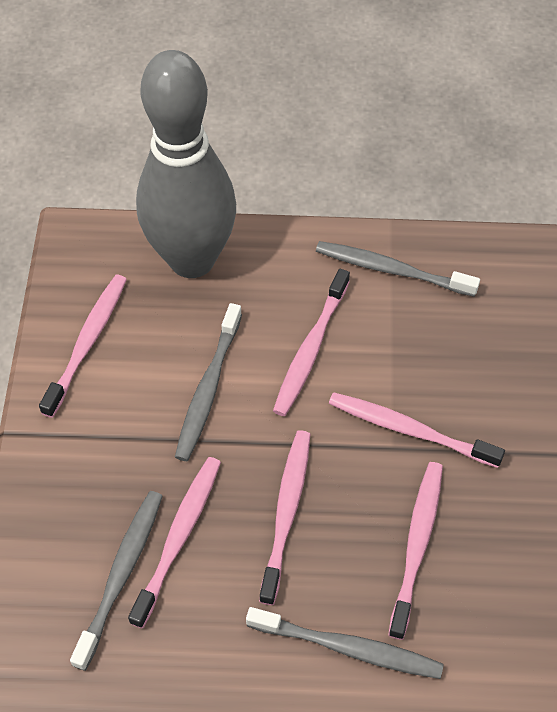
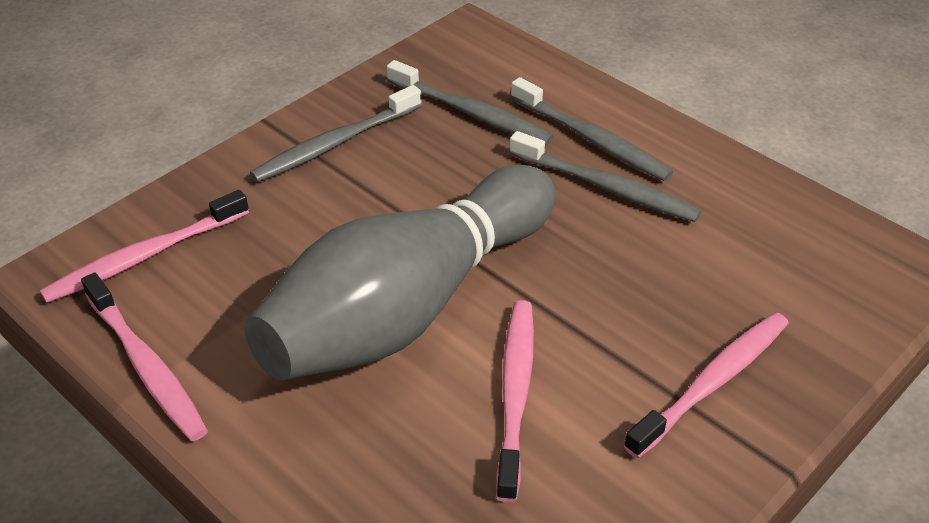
pink toothbrush: 6 -> 4

